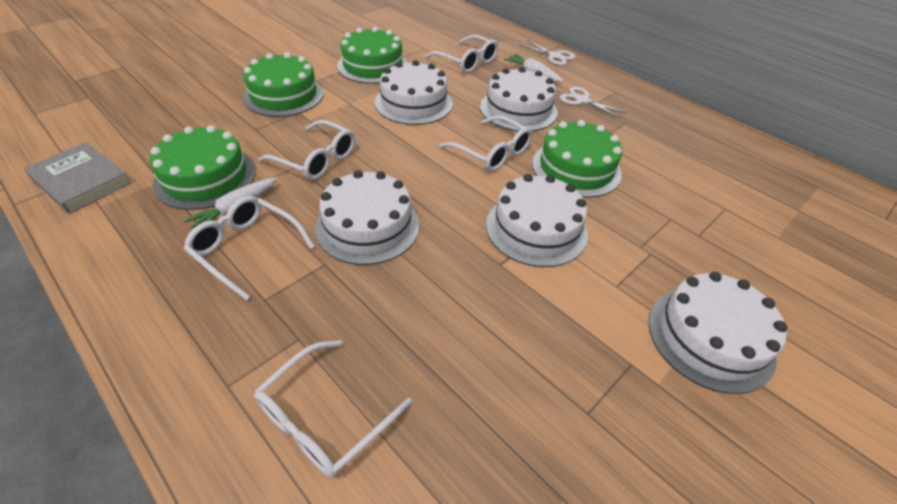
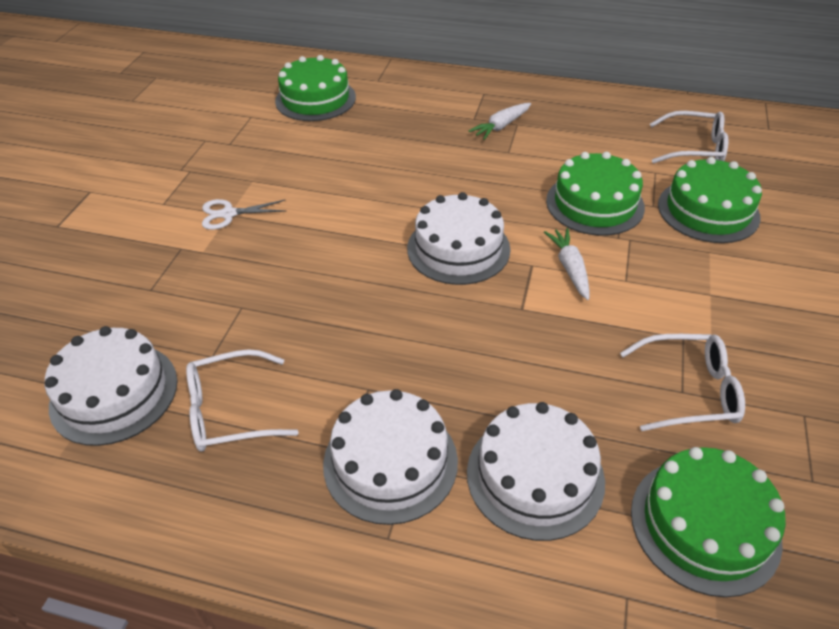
grey book: 1 -> 0
white cake: 5 -> 4
white glasses: 5 -> 3
white scissors: 2 -> 1

